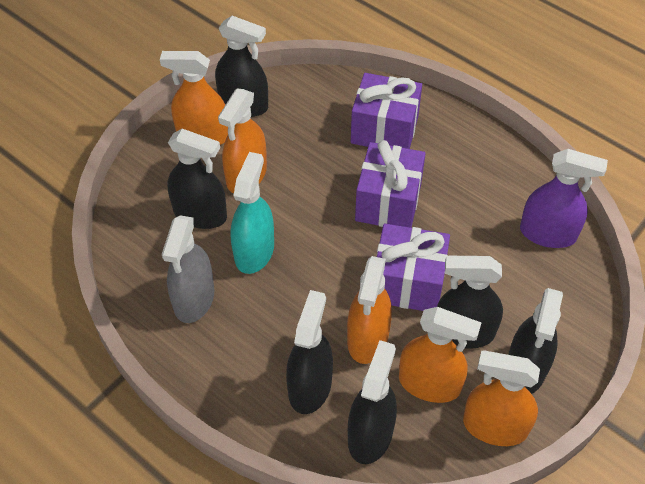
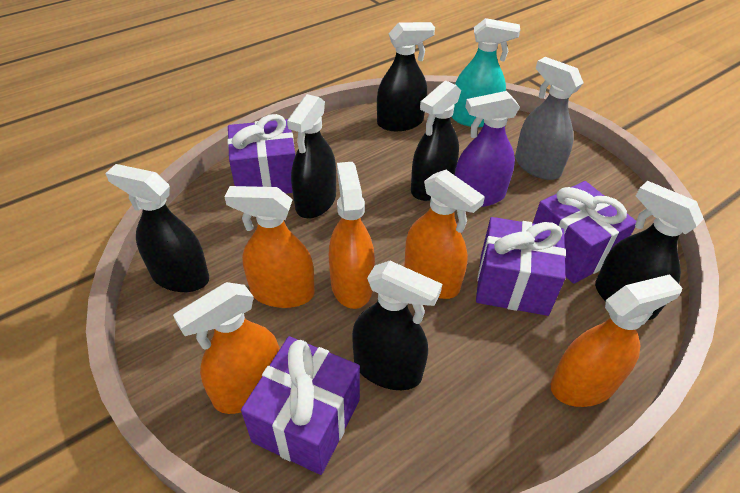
purple gift: 3 -> 4

